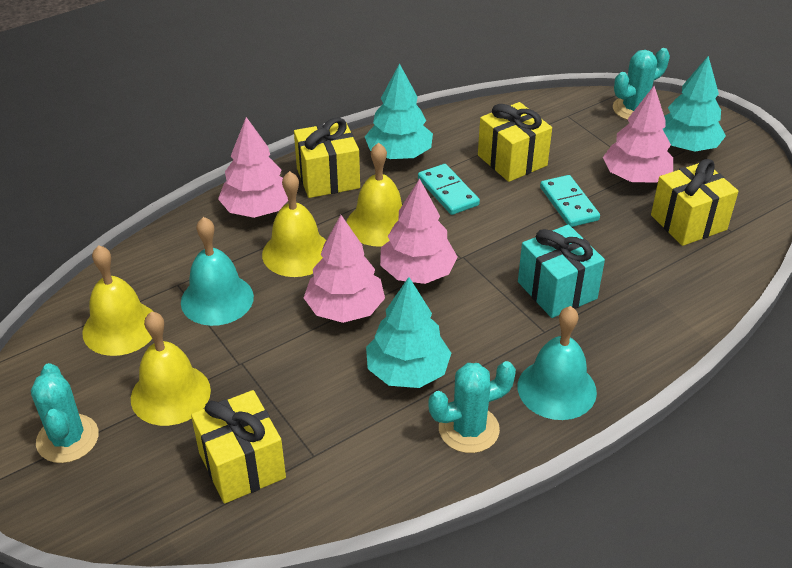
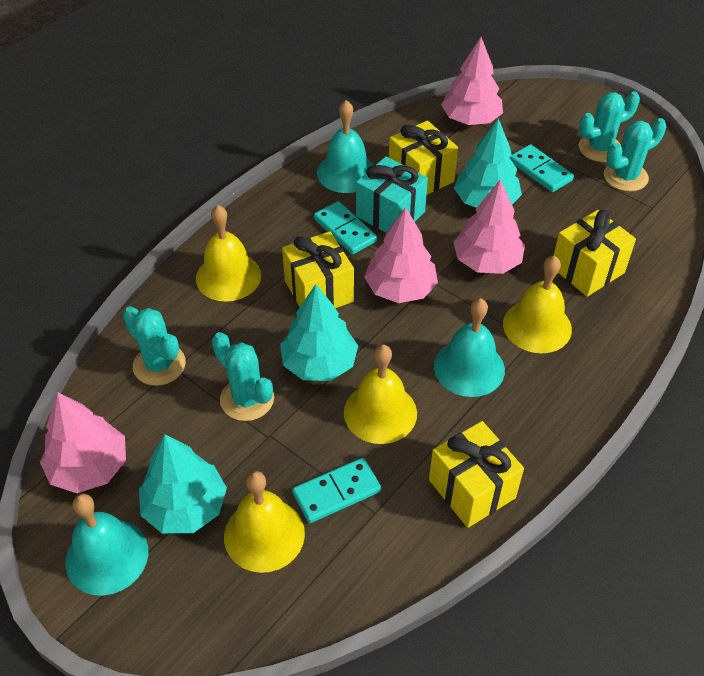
turquoise bell: 2 -> 3
turquoise cactus: 3 -> 4
turquoise domino: 2 -> 3

